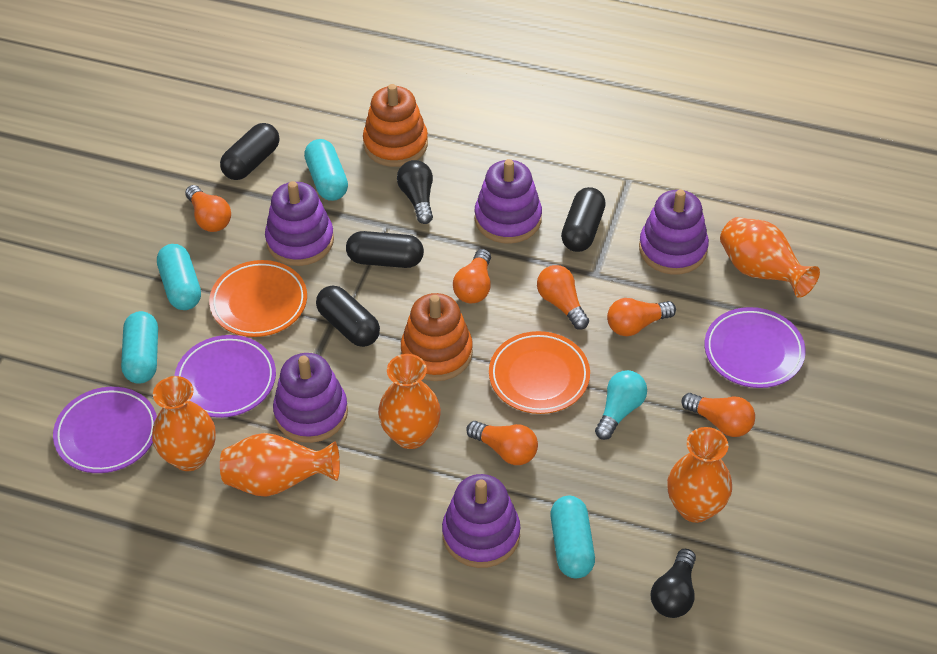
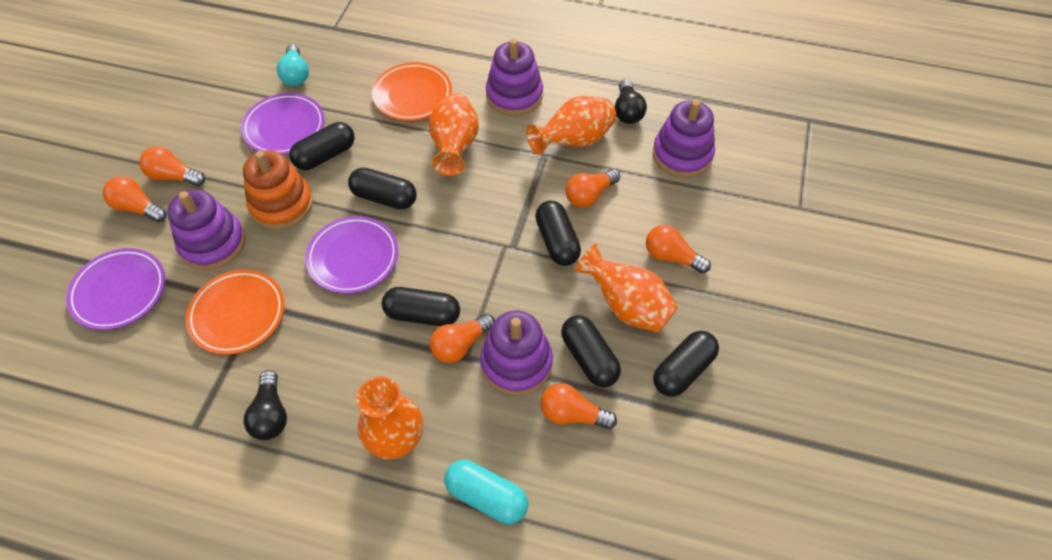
black capsule: 4 -> 6
orange stacking toy: 2 -> 1
orange vase: 5 -> 4
purple stacking toy: 5 -> 4
turquoise capsule: 4 -> 1

